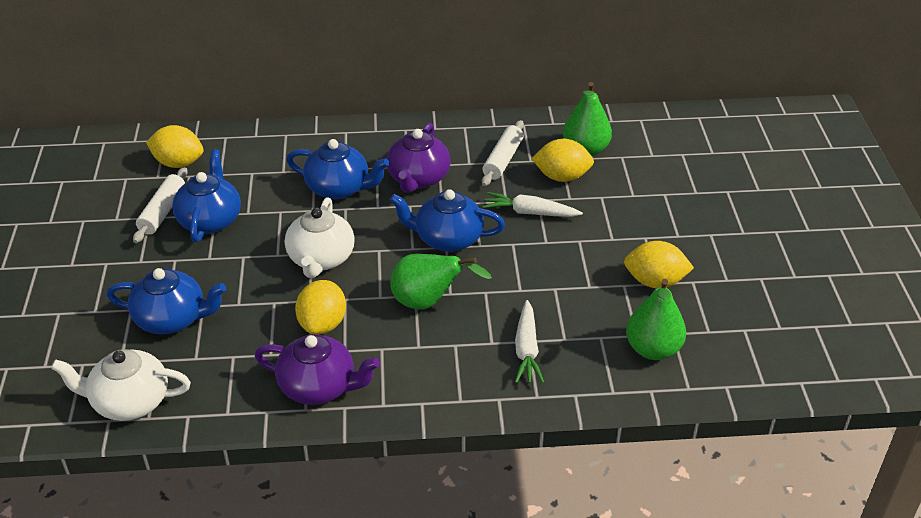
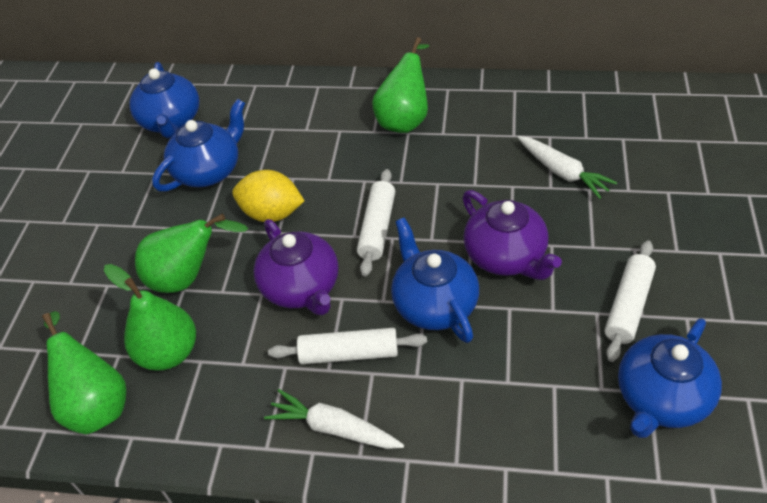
green pear: 3 -> 4
white rolling pin: 2 -> 3
white teapot: 2 -> 0
yellow lemon: 4 -> 1

